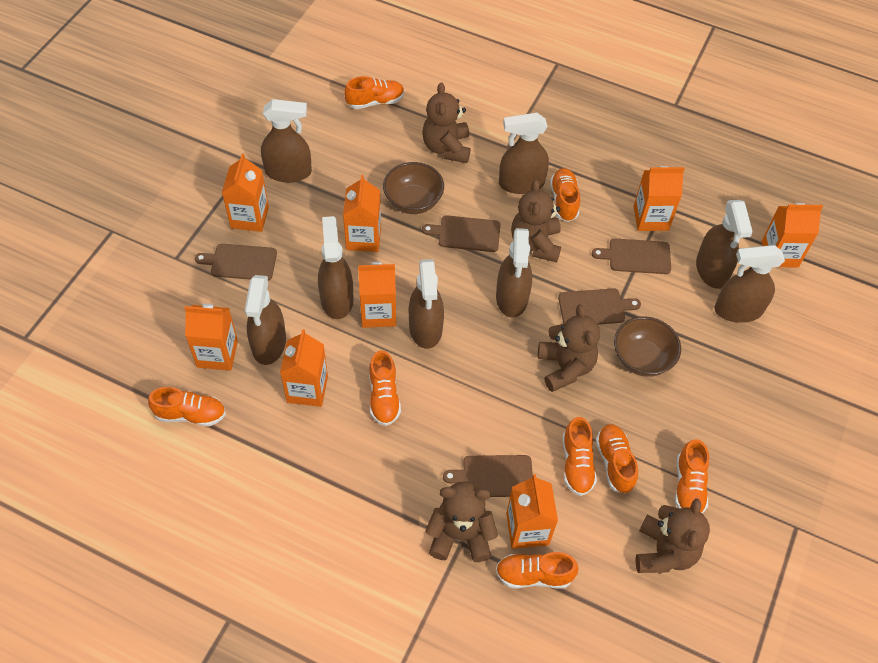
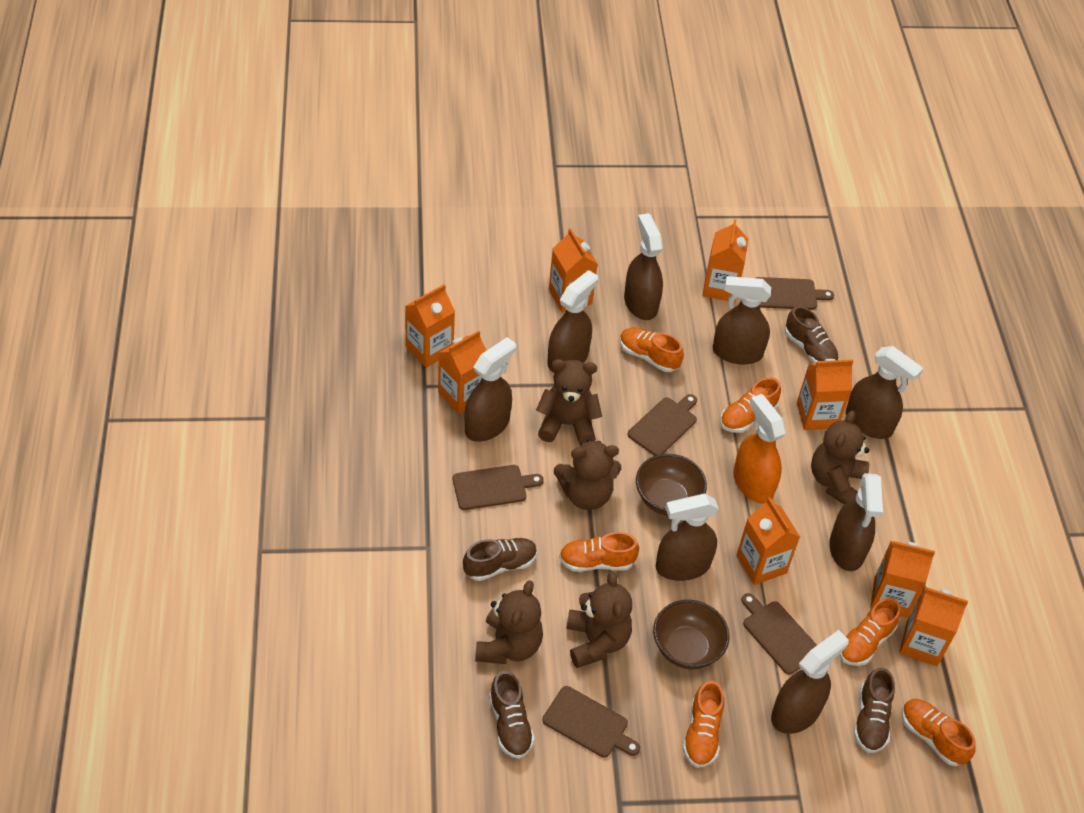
brown shoe: 0 -> 4
orange shoe: 8 -> 6
orange spray bottle: 0 -> 1

